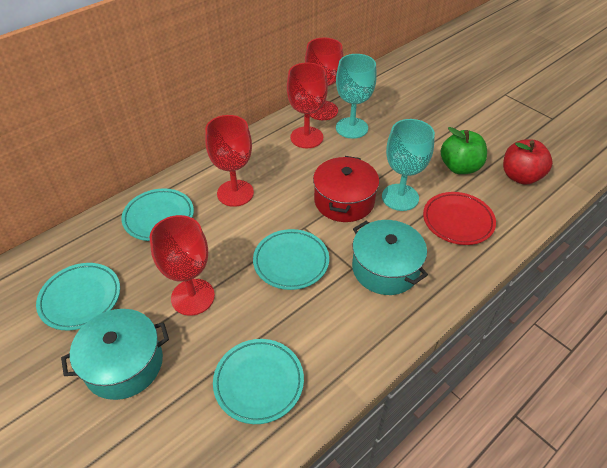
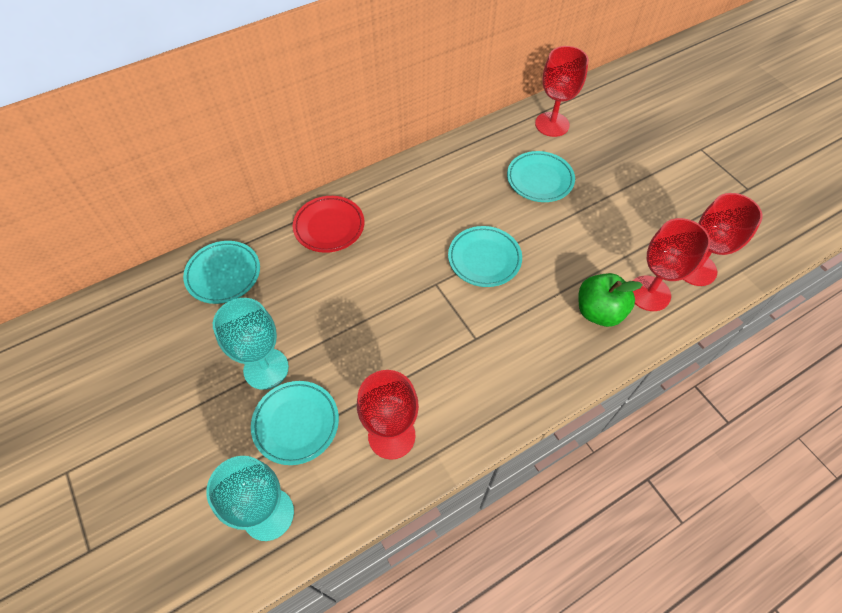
red apple: 1 -> 0
red pot: 1 -> 0
turquoise pot: 2 -> 0

